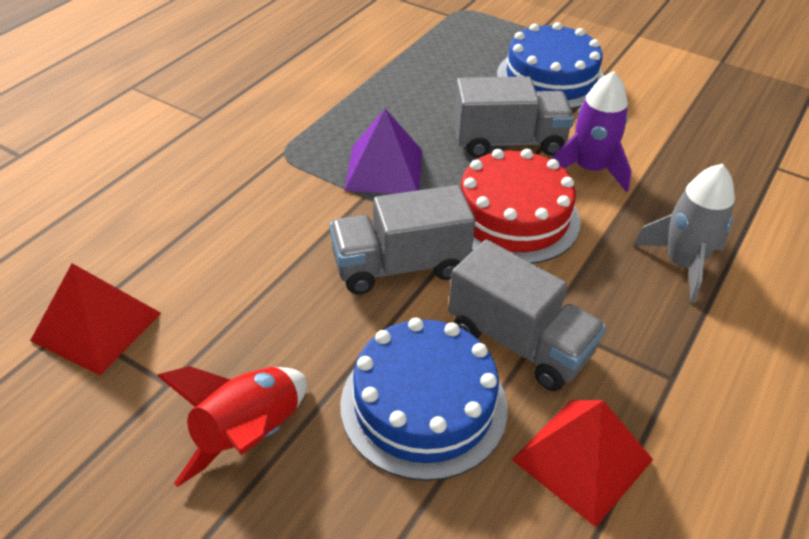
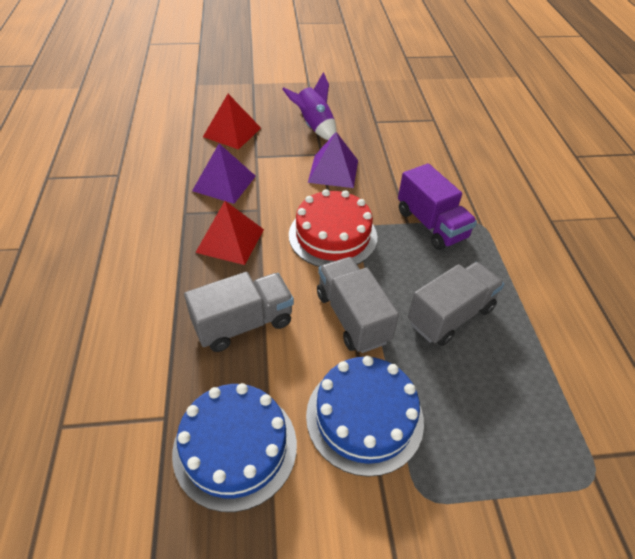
grey rocket: 1 -> 0
purple pyramid: 1 -> 2
purple truck: 0 -> 1
red rocket: 1 -> 0

